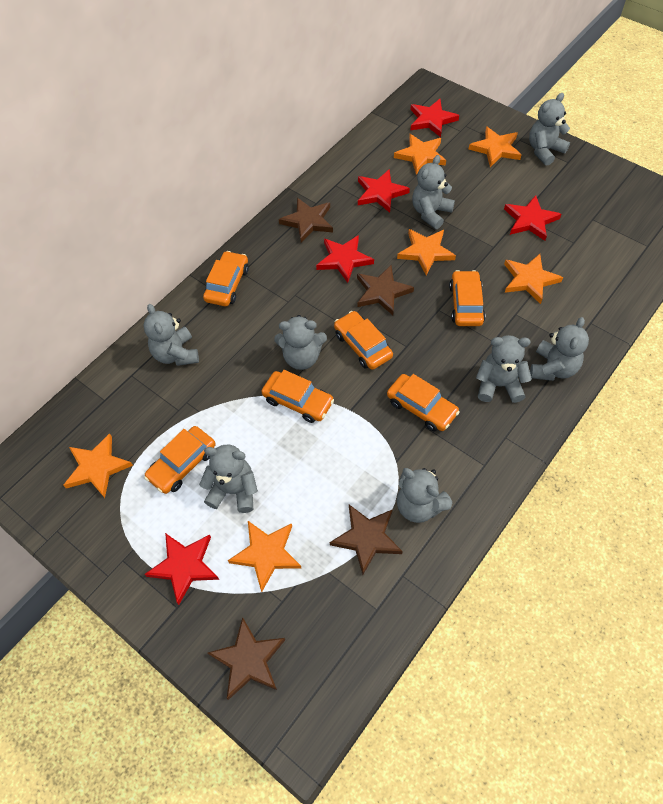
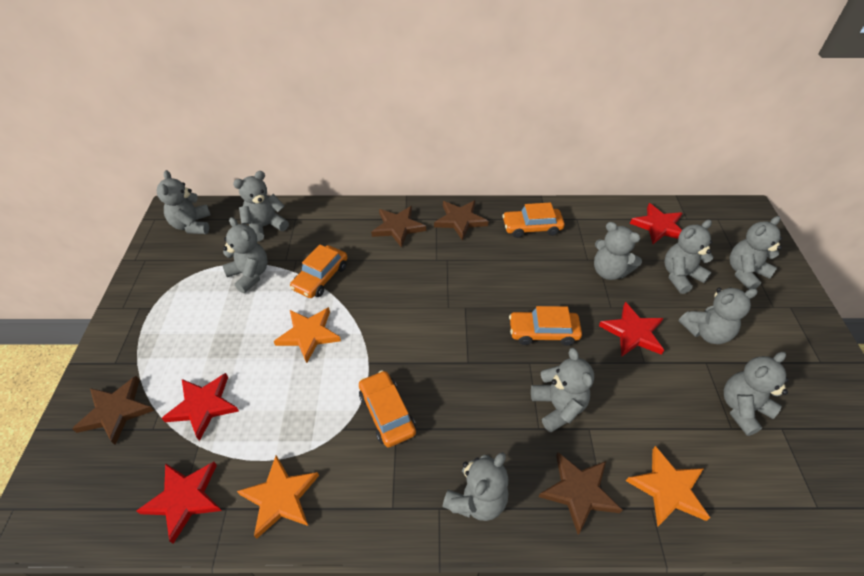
grey teddy bear: 8 -> 10
orange car: 6 -> 4
orange star: 6 -> 3
red star: 5 -> 4

